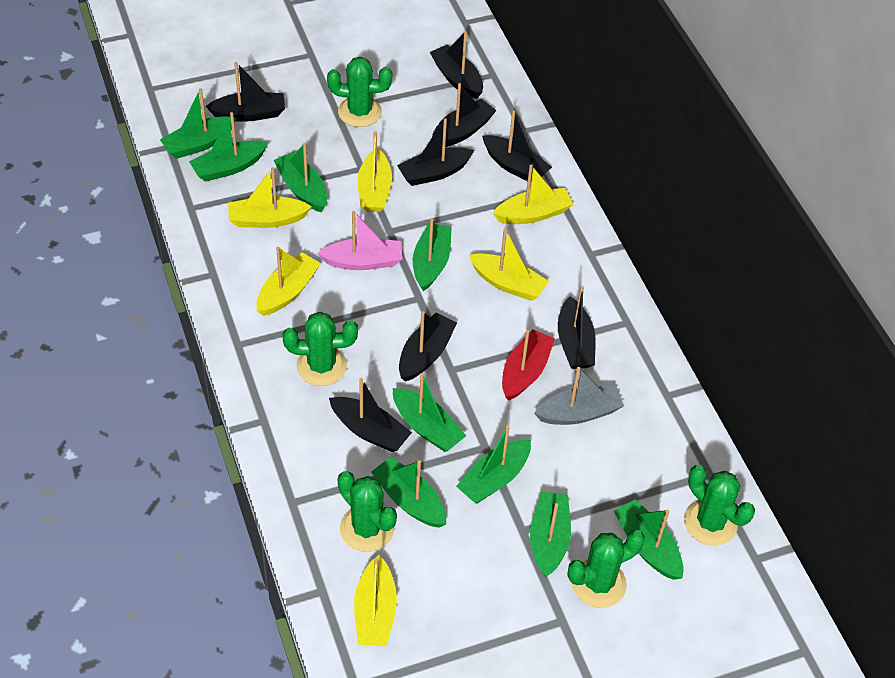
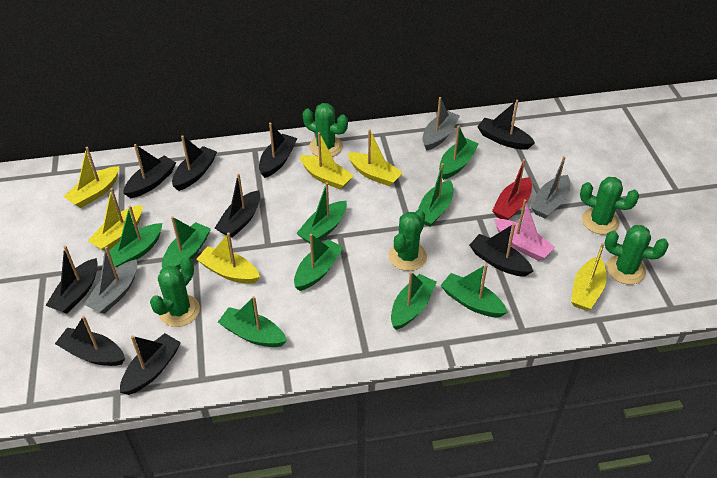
black boat: 8 -> 9
grey boat: 1 -> 3

